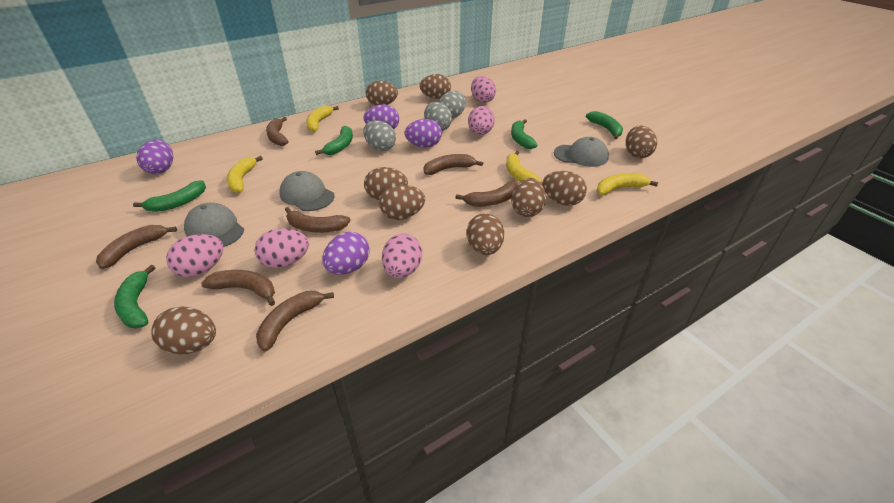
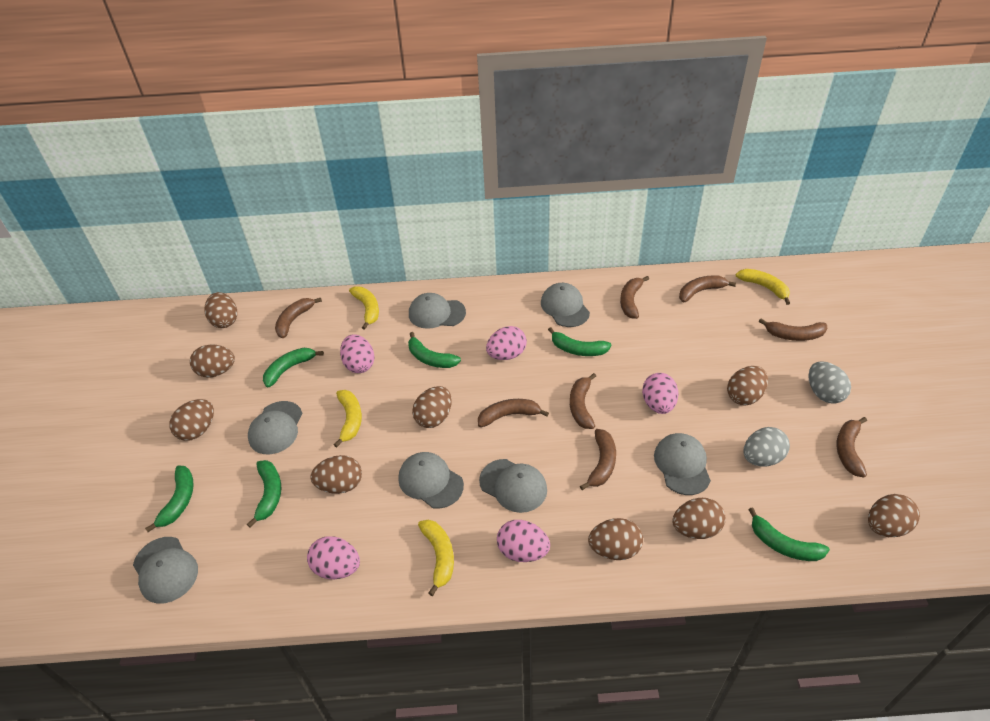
brown banana: 7 -> 8
green banana: 5 -> 6
grey cap: 3 -> 7
grey egg: 3 -> 2
purple egg: 4 -> 0

